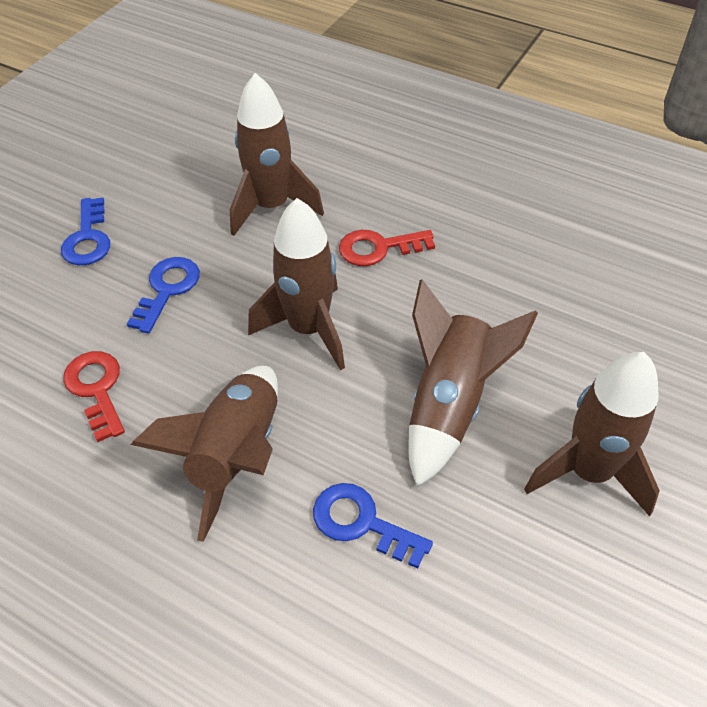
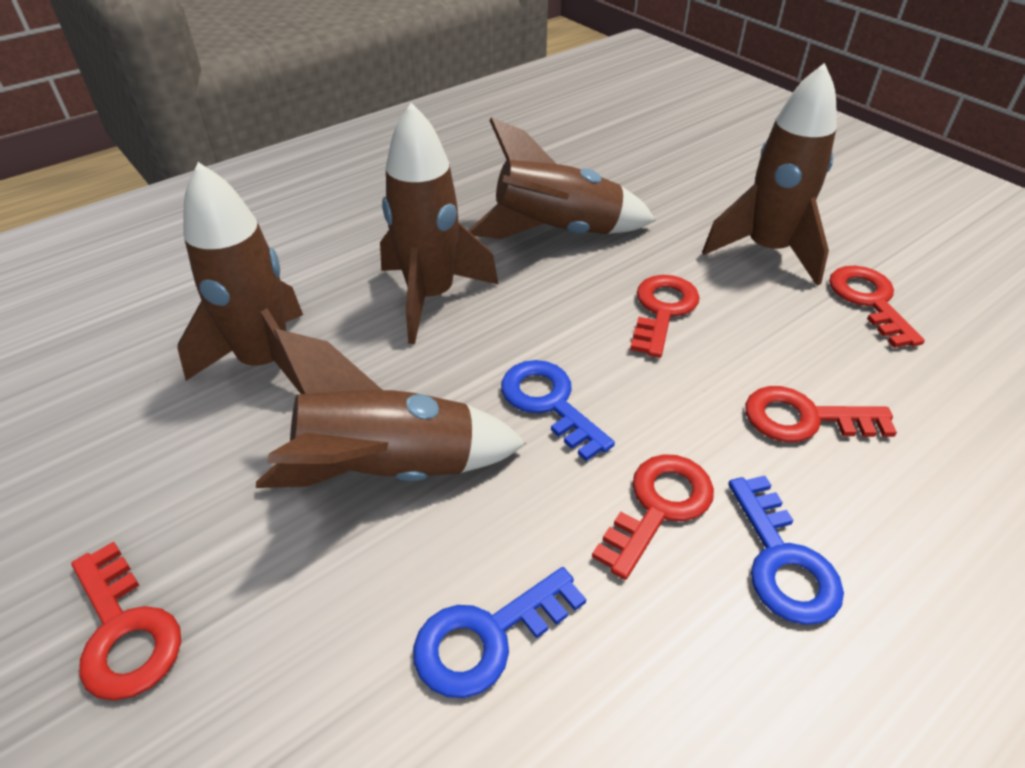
red key: 2 -> 5

